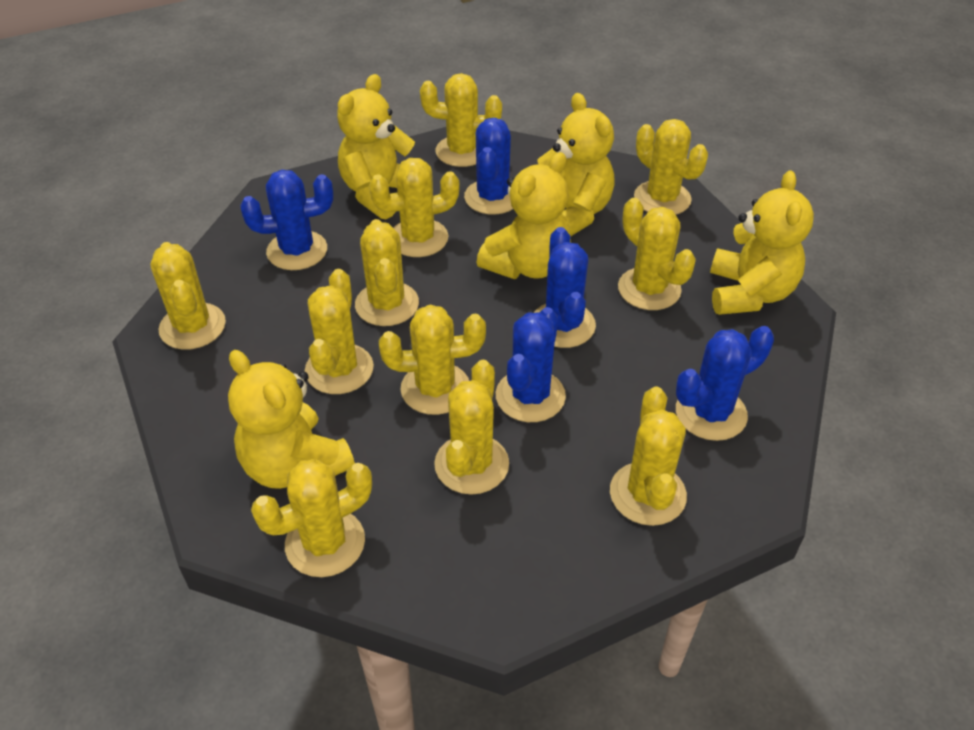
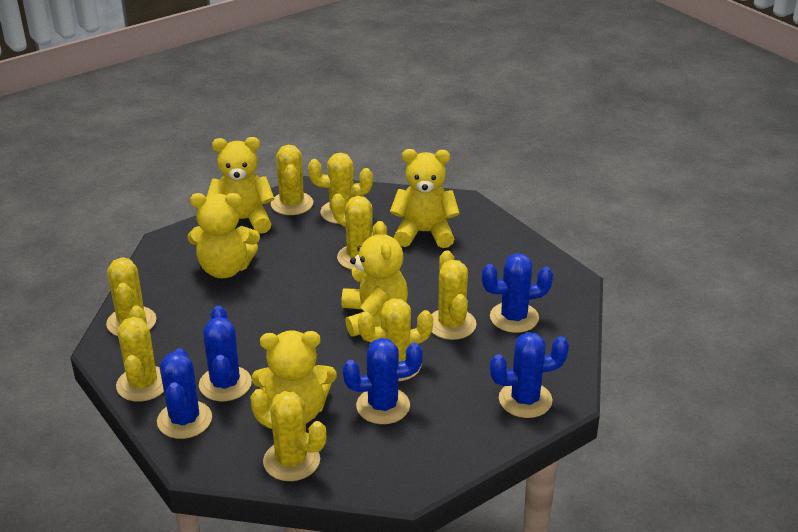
yellow cactus: 11 -> 8

